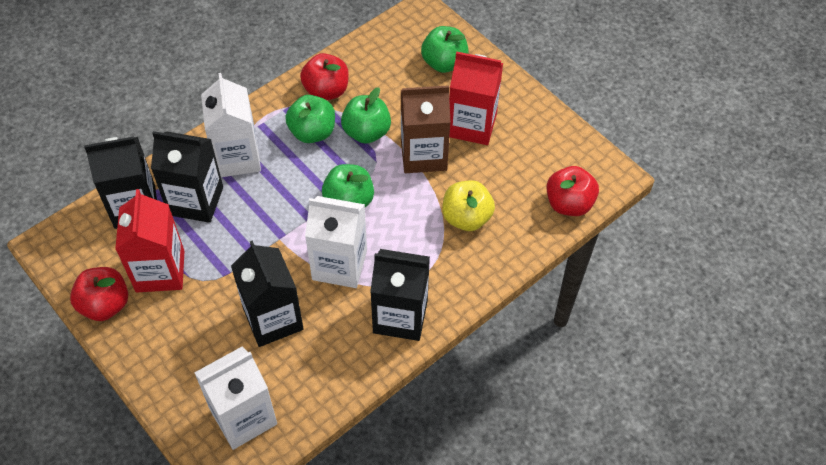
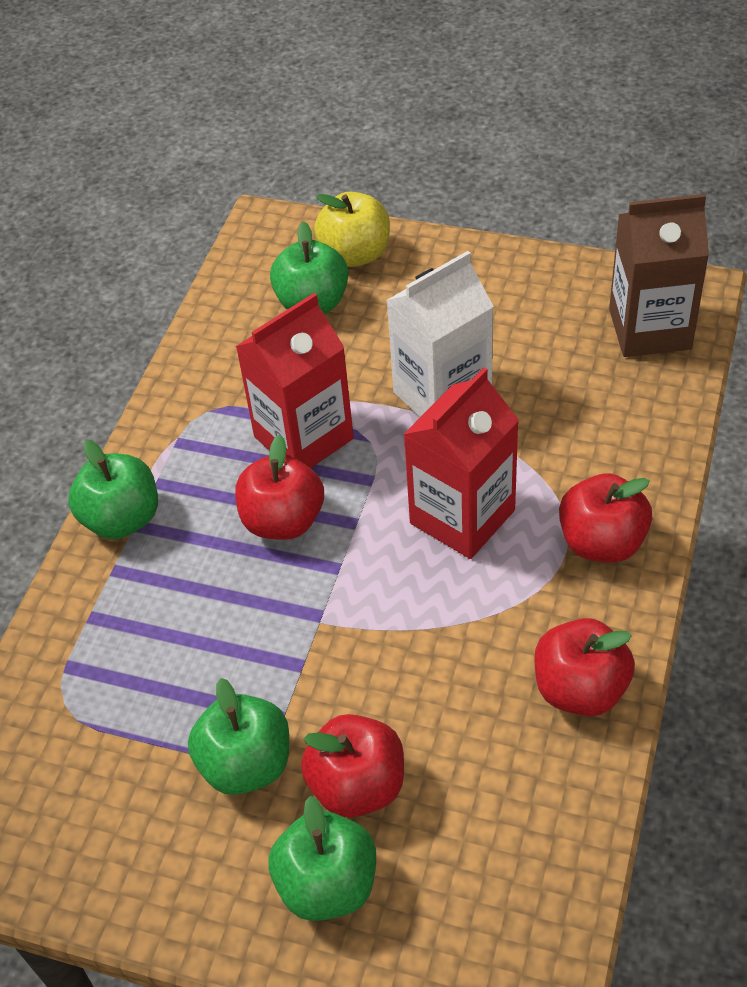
black carton: 4 -> 0
red apple: 3 -> 4
white carton: 3 -> 1

